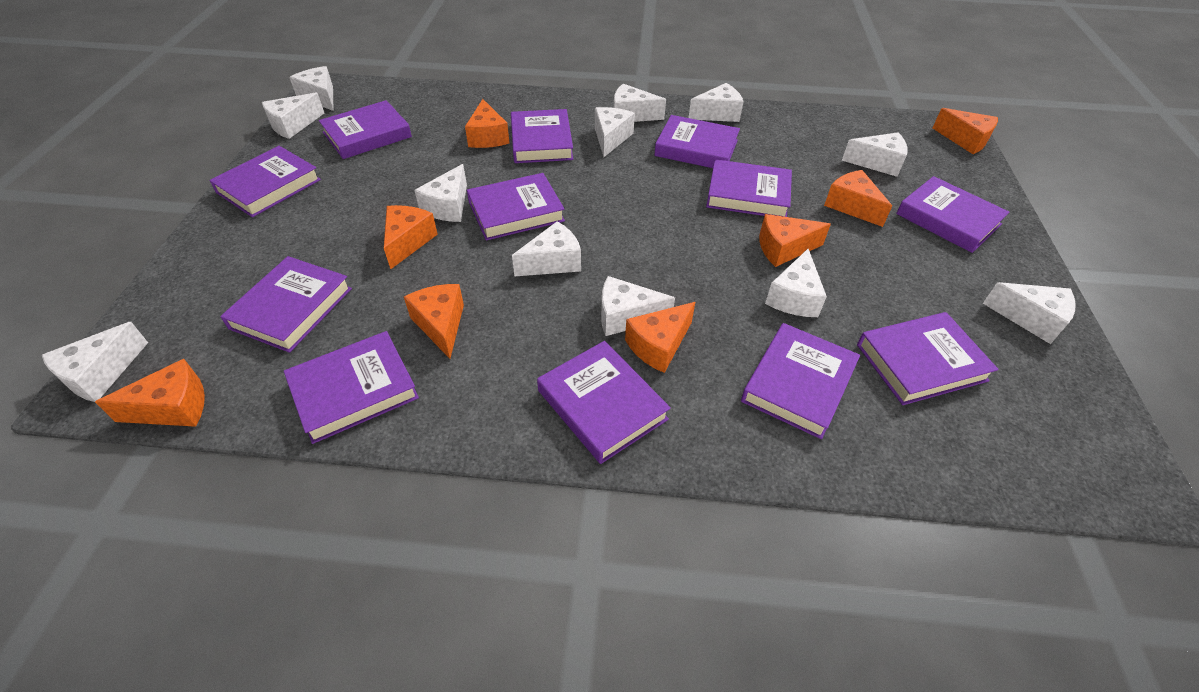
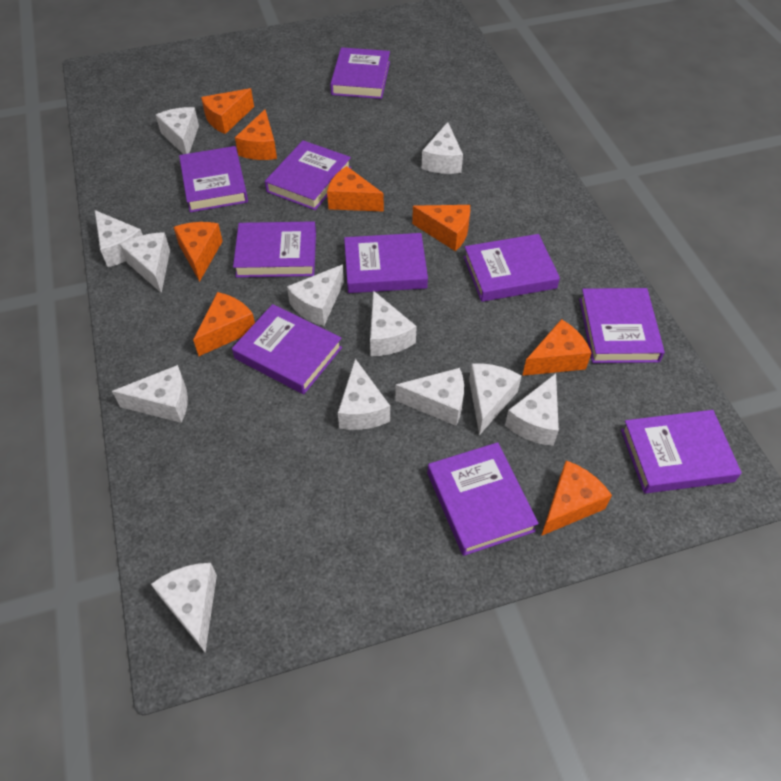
purple book: 12 -> 10

